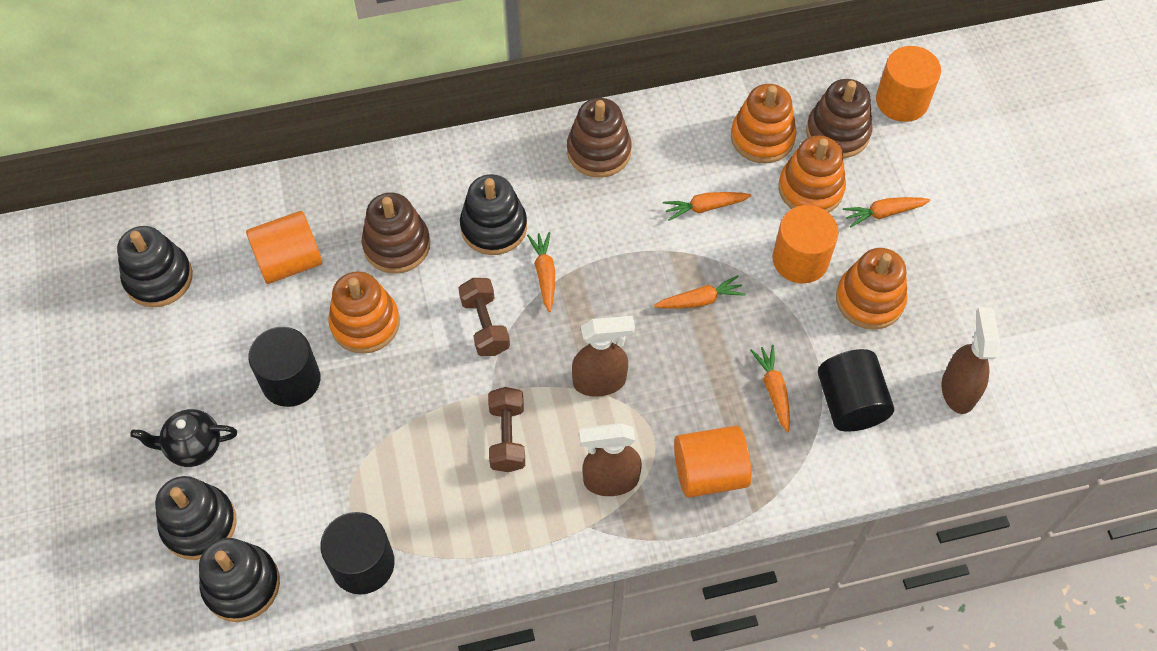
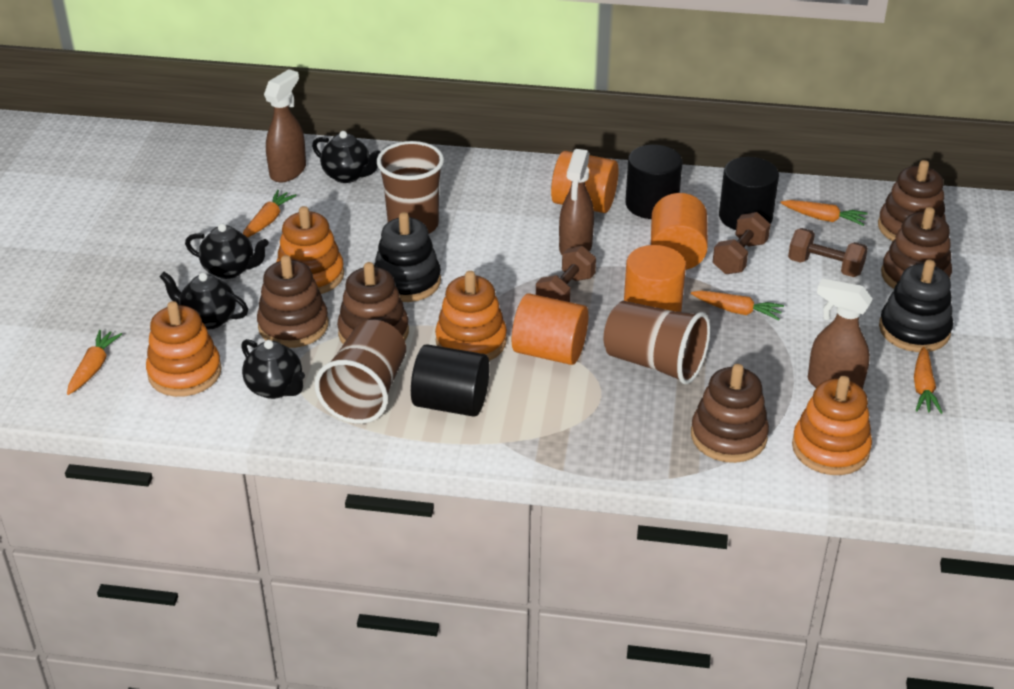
black stacking toy: 4 -> 2
black teapot: 1 -> 4
brown cup: 0 -> 3
brown dumbbell: 2 -> 3
brown stacking toy: 3 -> 5

